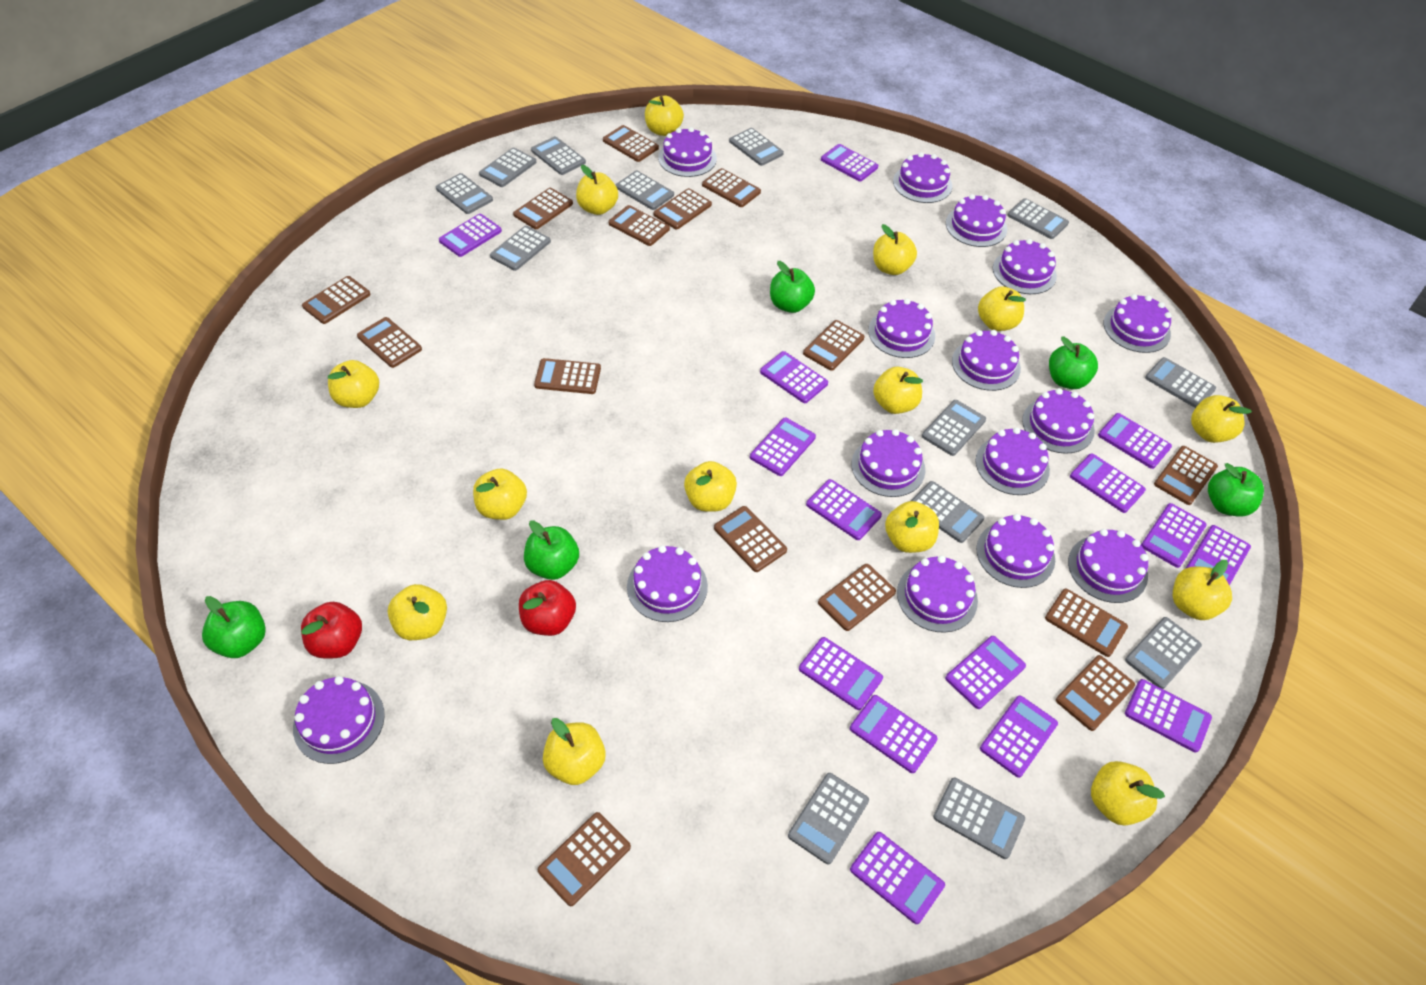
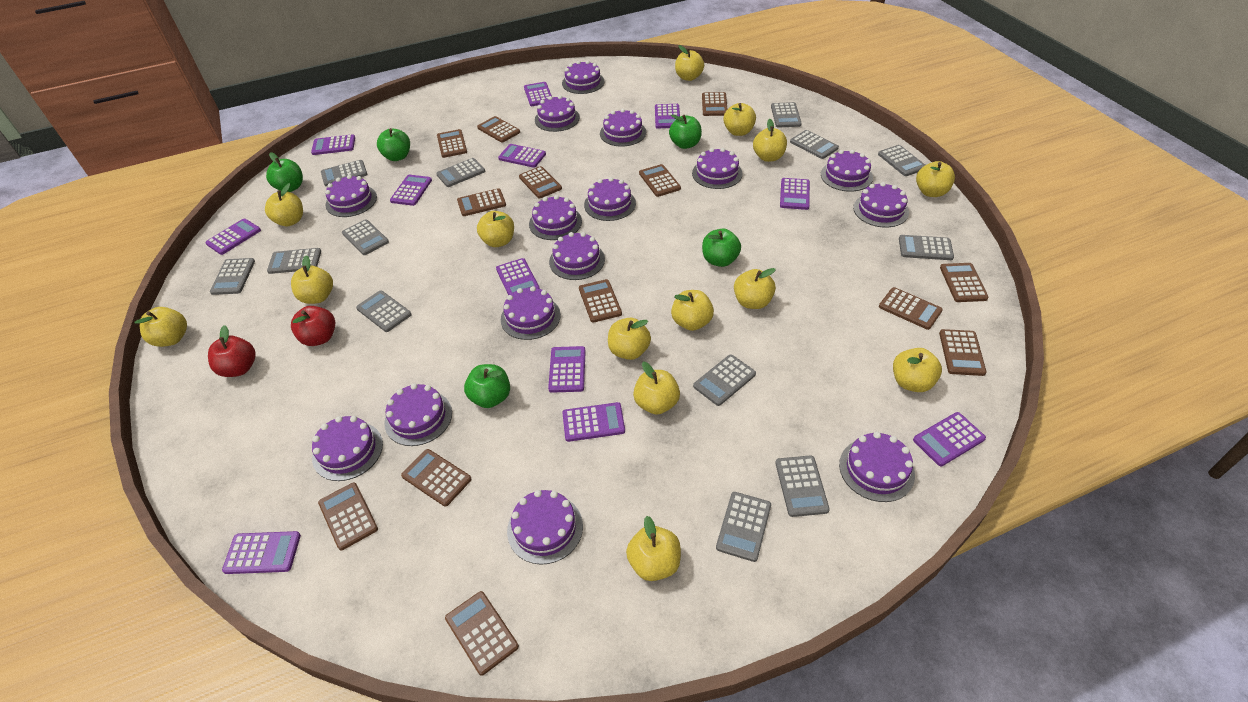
brown calculator: 15 -> 13
purple calculator: 15 -> 12

